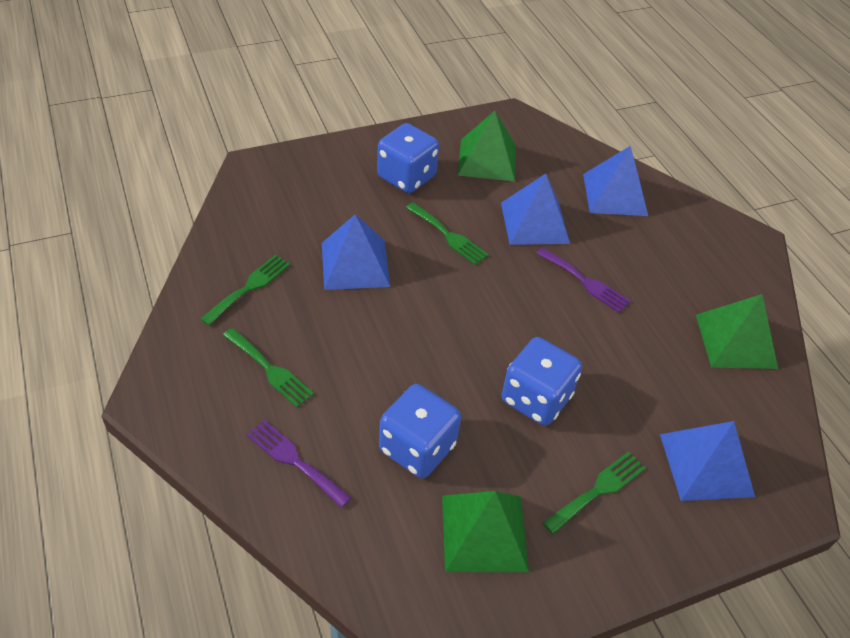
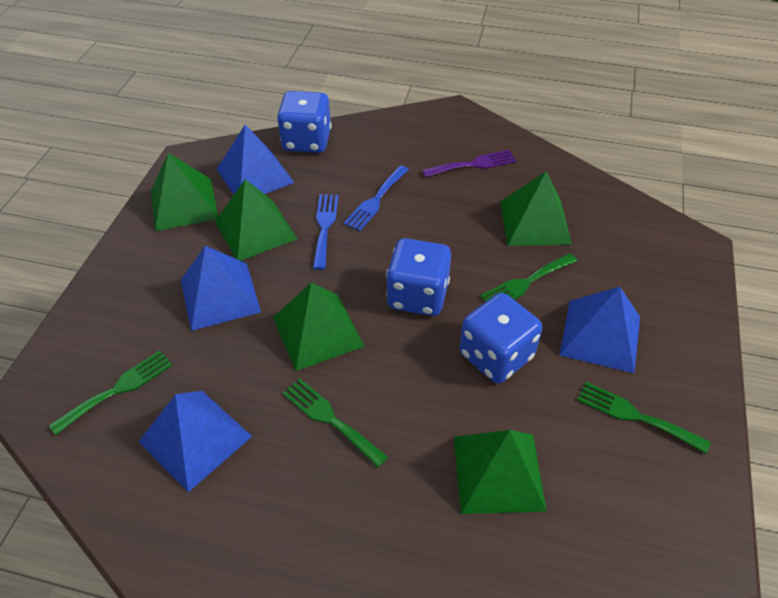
blue fork: 0 -> 2
green pyramid: 3 -> 5
purple fork: 2 -> 1

